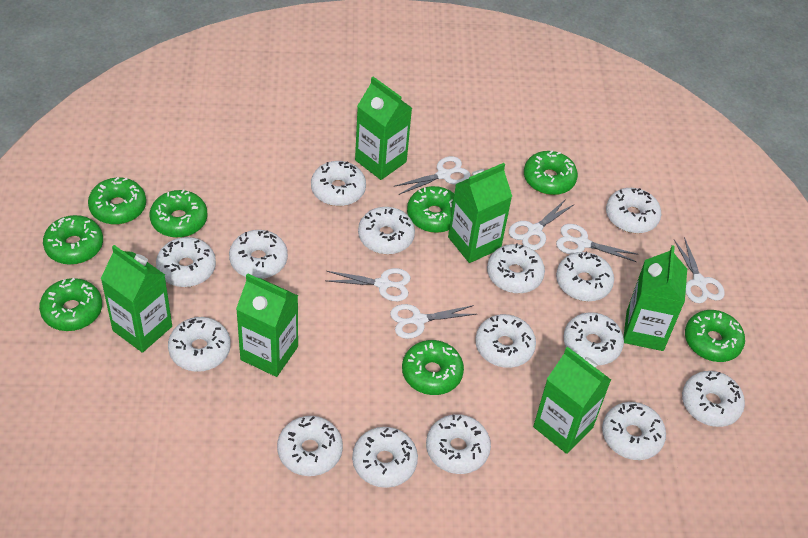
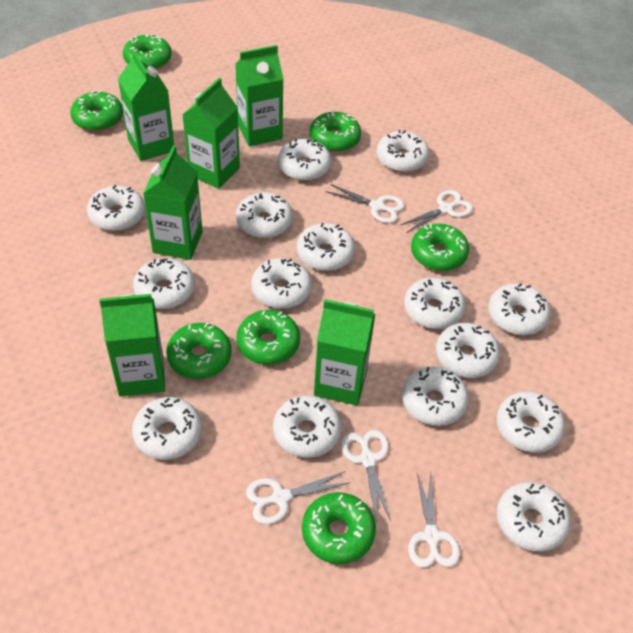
green donut: 8 -> 7
white scissors: 6 -> 5

